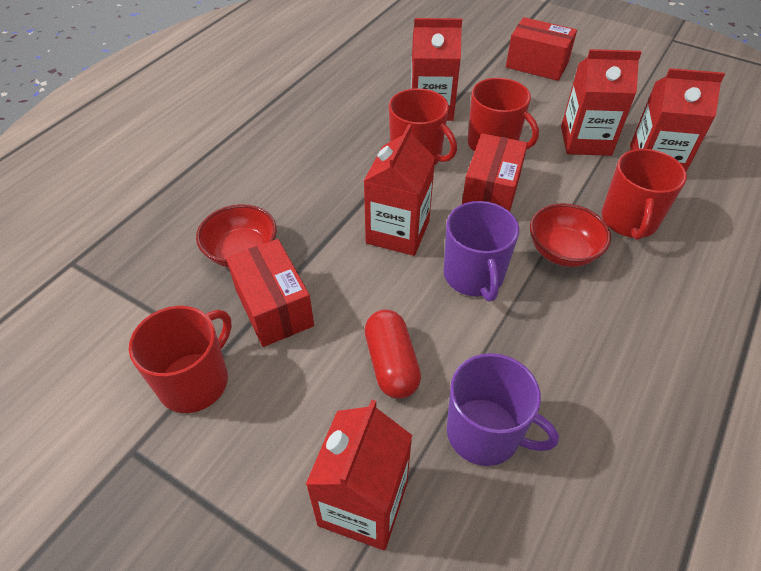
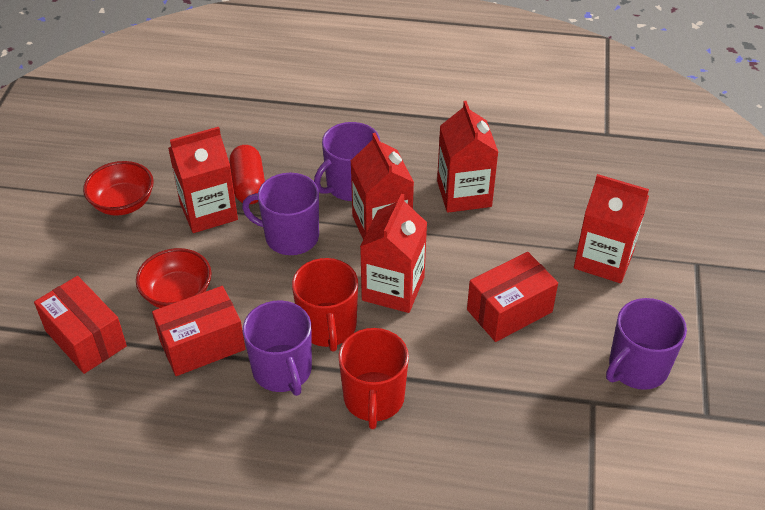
purple mug: 2 -> 4
red mug: 4 -> 2

